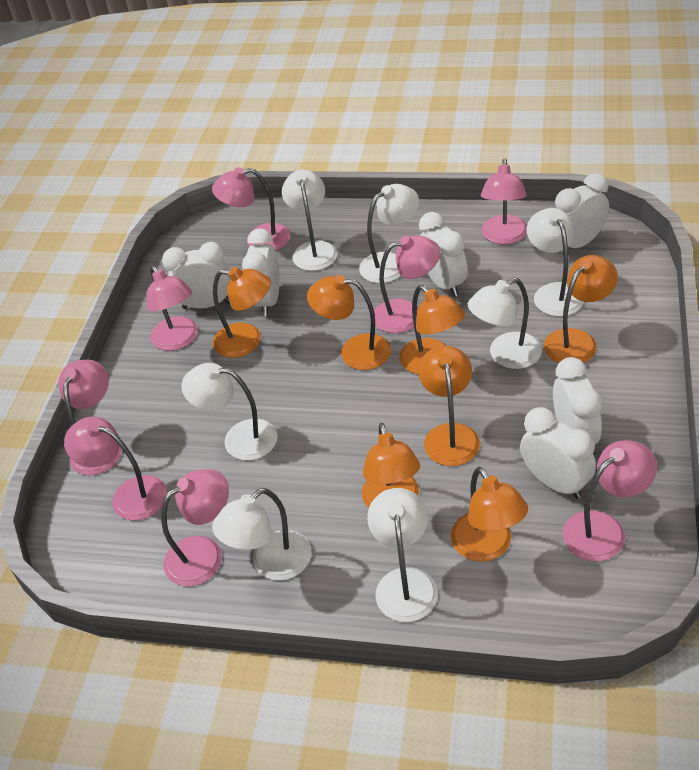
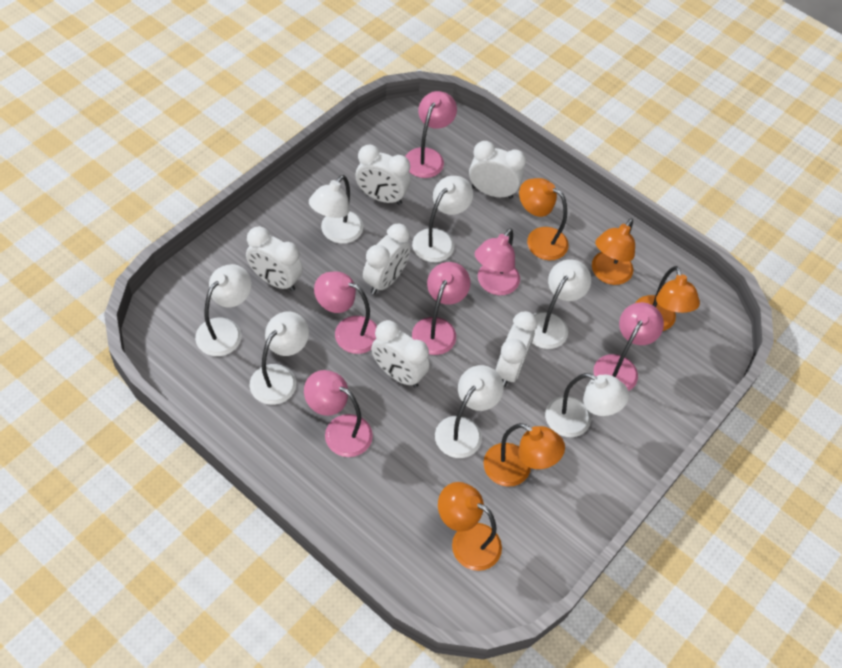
orange lamp: 7 -> 5
pink lamp: 8 -> 6

